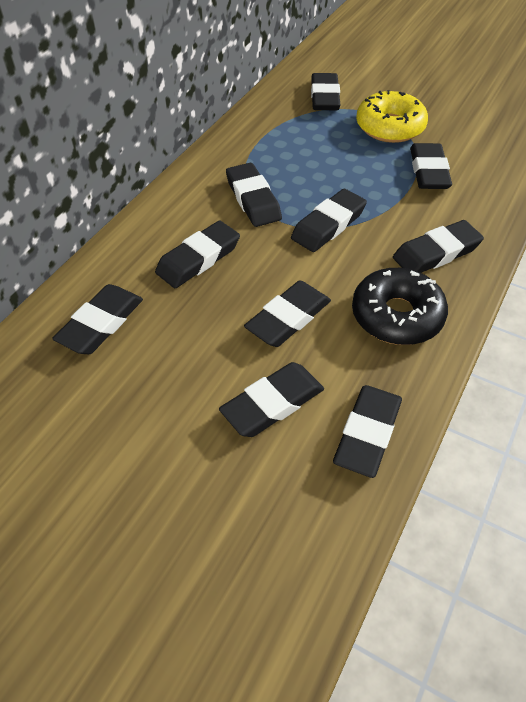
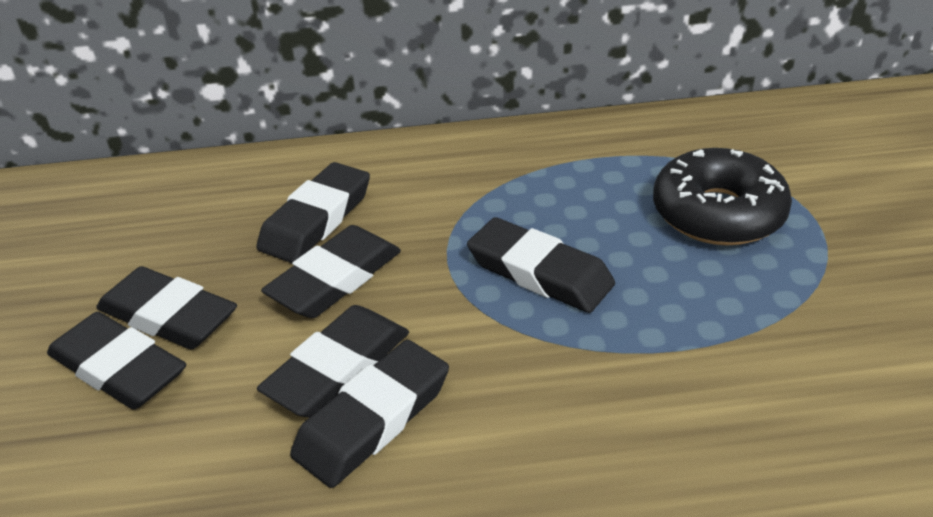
black eraser: 10 -> 7
yellow donut: 1 -> 0

